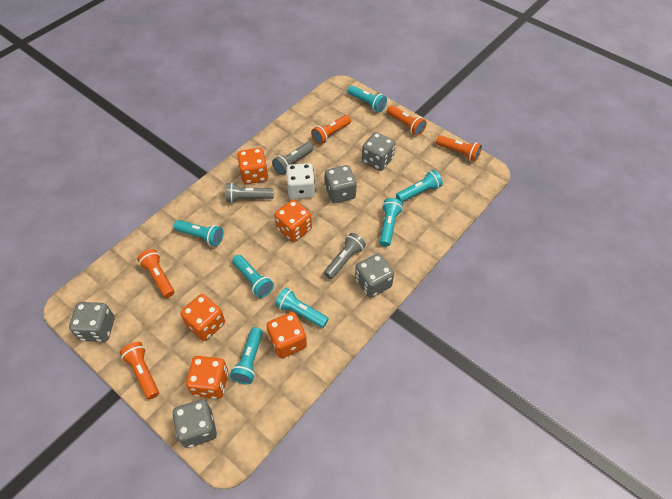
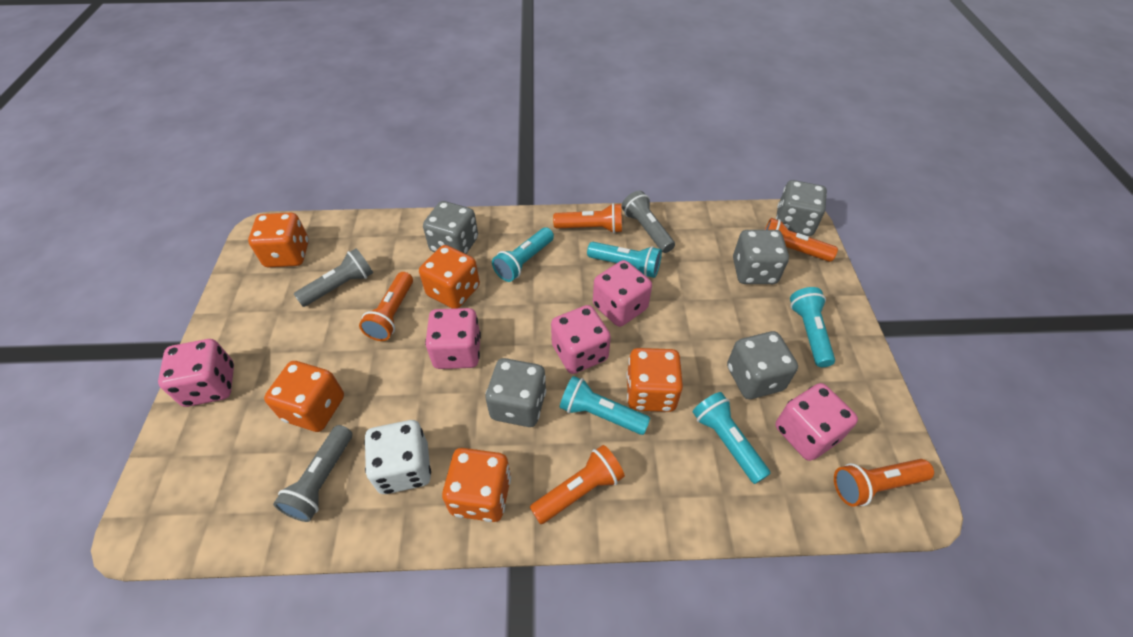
pink dice: 0 -> 5
turquoise flashlight: 7 -> 5

